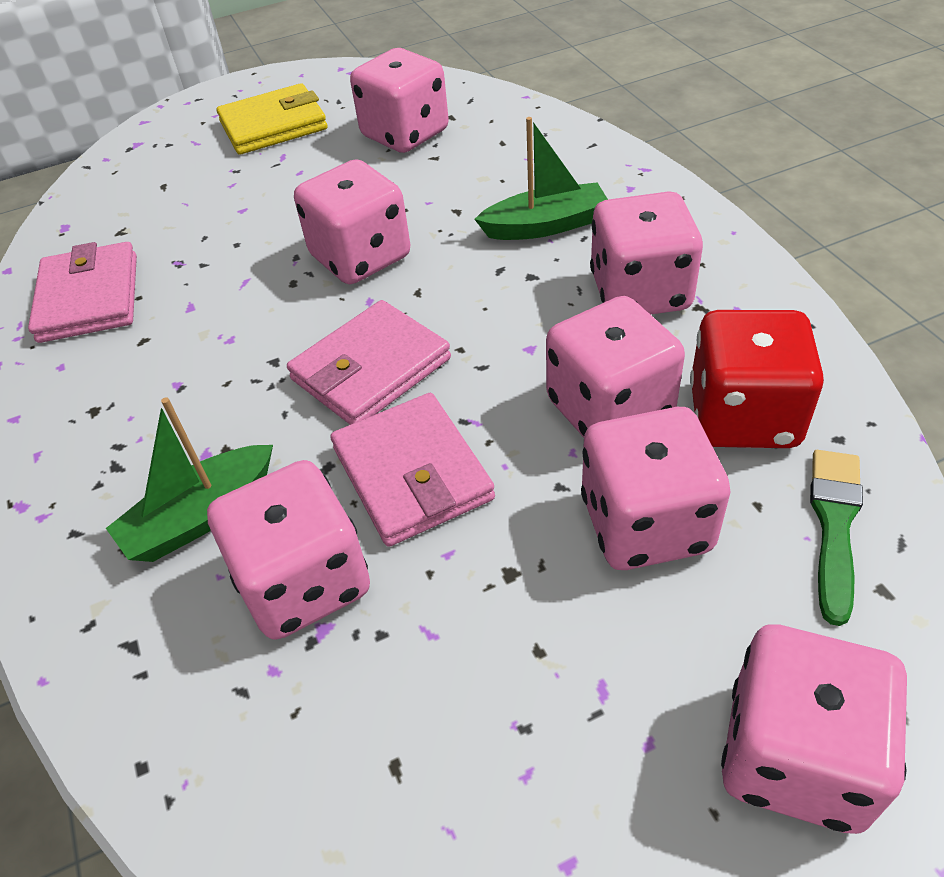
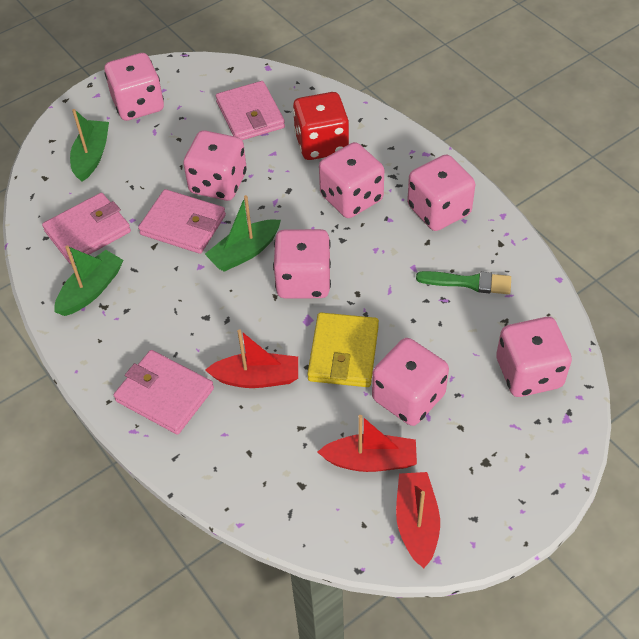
green boat: 2 -> 3
pink wallet: 3 -> 4
red boat: 0 -> 3

